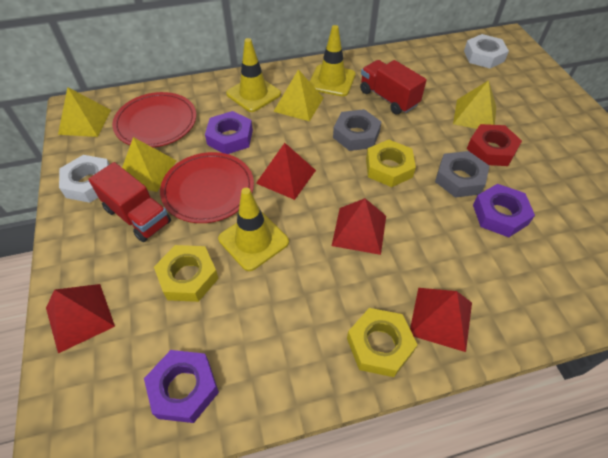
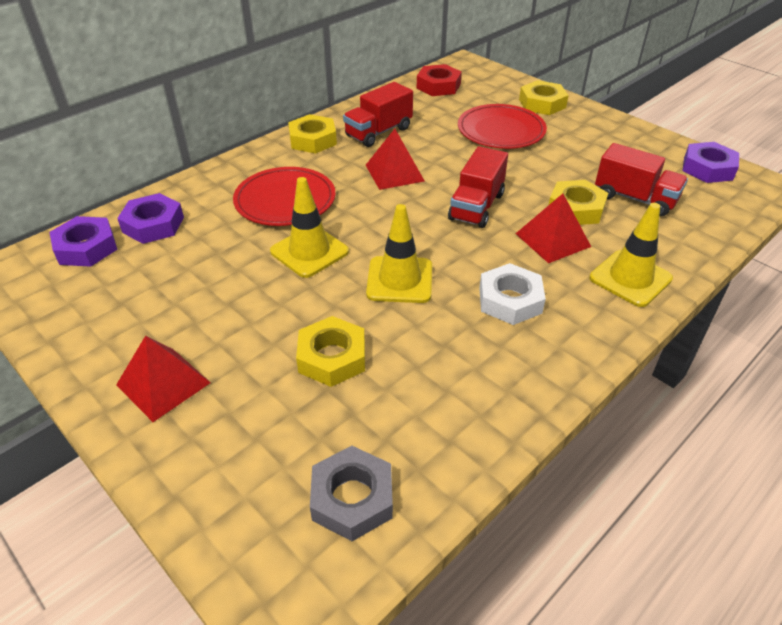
grey nut: 2 -> 1
red pyramid: 4 -> 3
red truck: 2 -> 3
white nut: 2 -> 1
yellow nut: 3 -> 4
yellow pyramid: 4 -> 0

